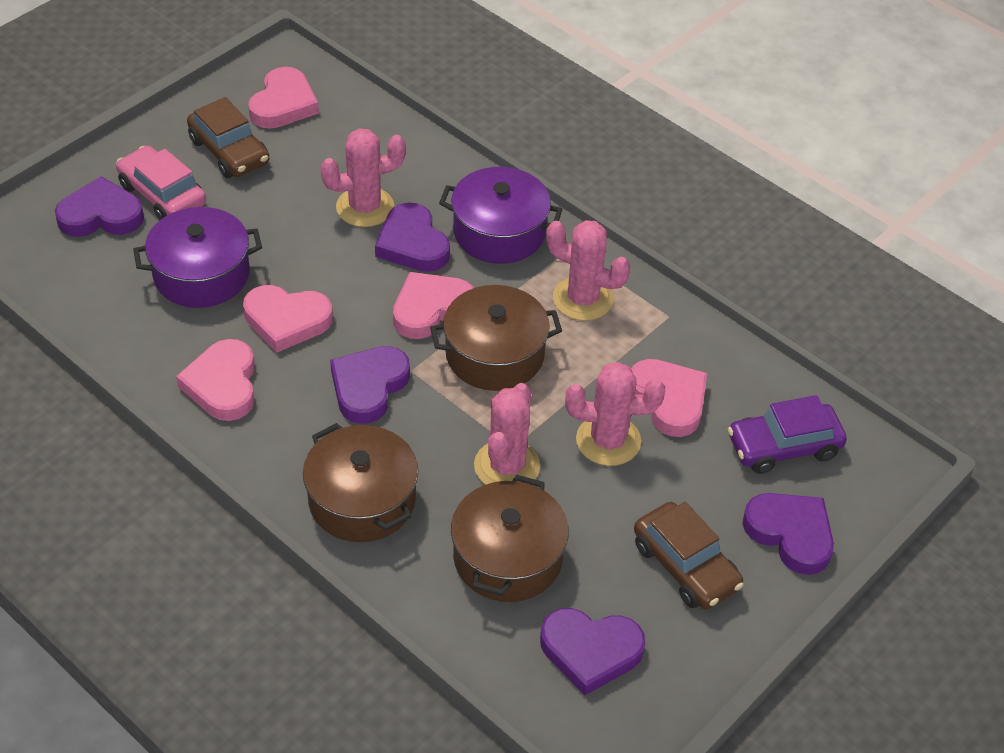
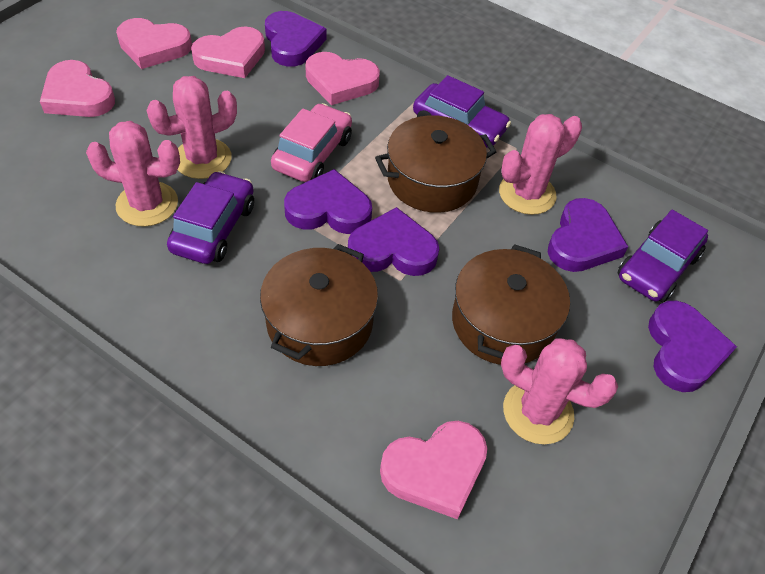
brown car: 2 -> 0
purple car: 1 -> 3
purple pot: 2 -> 0

